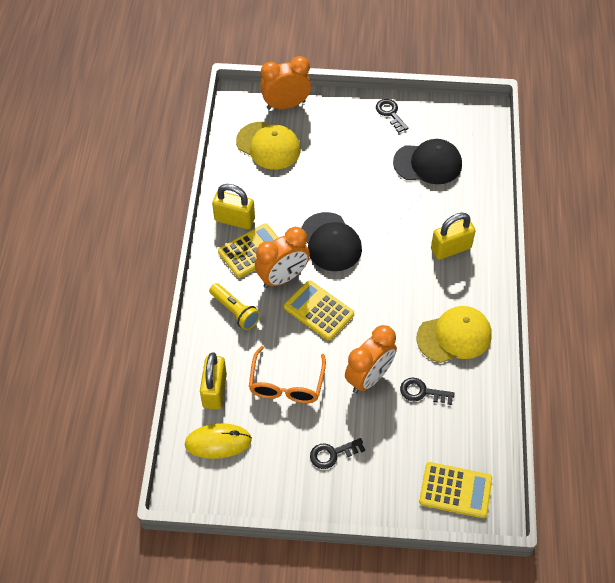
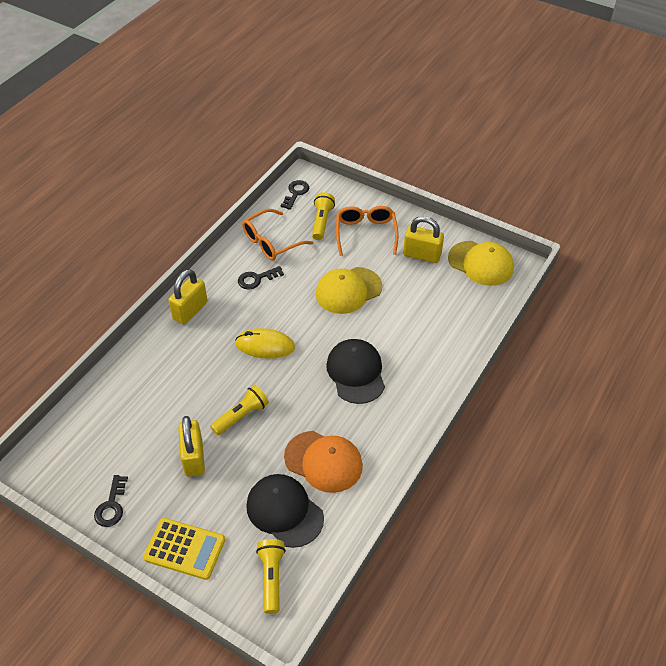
orange cap: 0 -> 1
orange clock: 3 -> 0
orange glasses: 1 -> 2
yellow calculator: 3 -> 1
yellow flashlight: 1 -> 3

